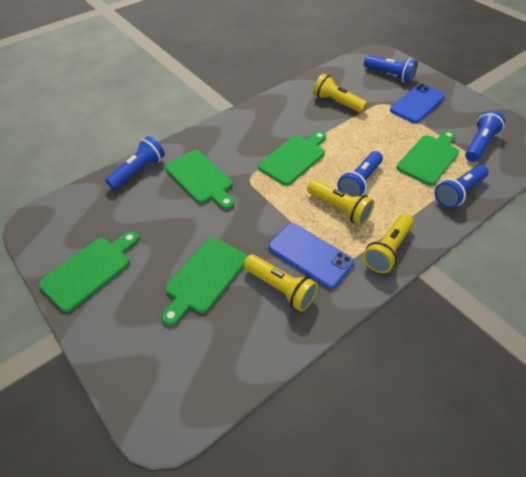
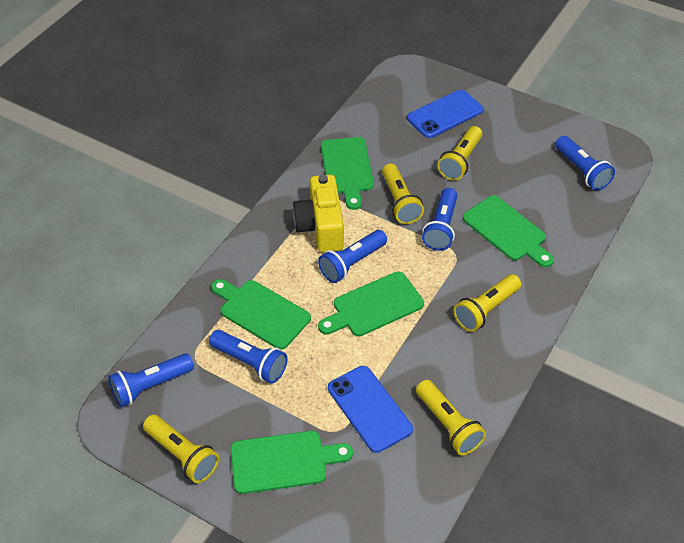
yellow camera: 0 -> 1
yellow flashlight: 4 -> 5

